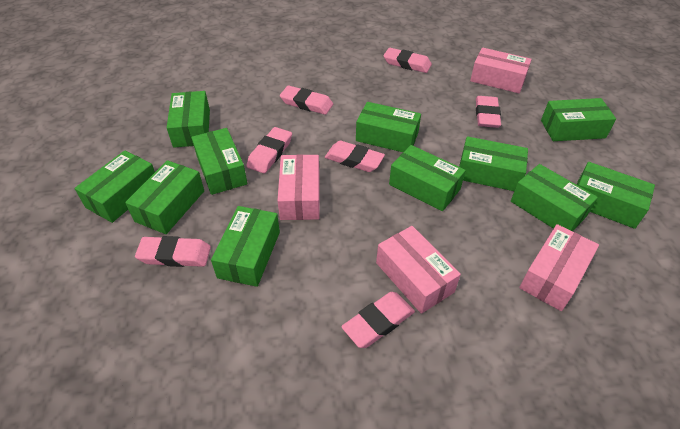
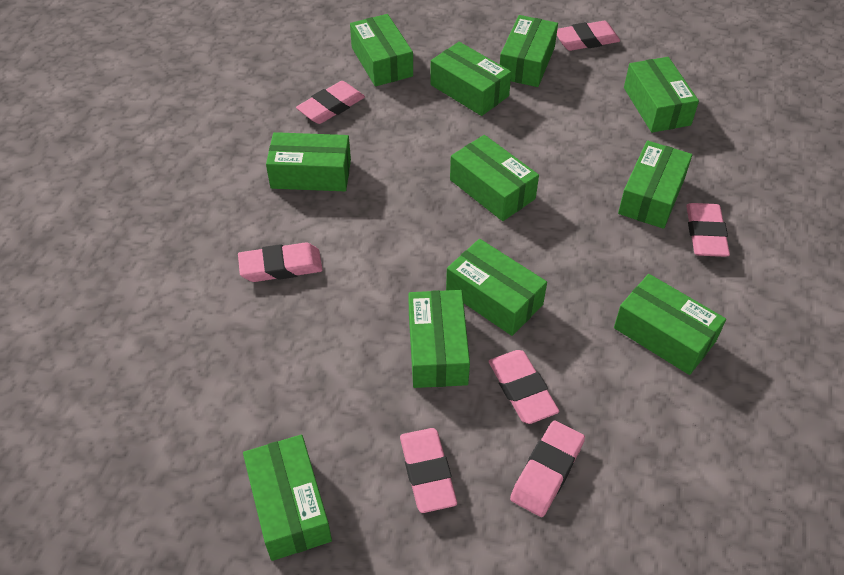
pink box: 4 -> 0

